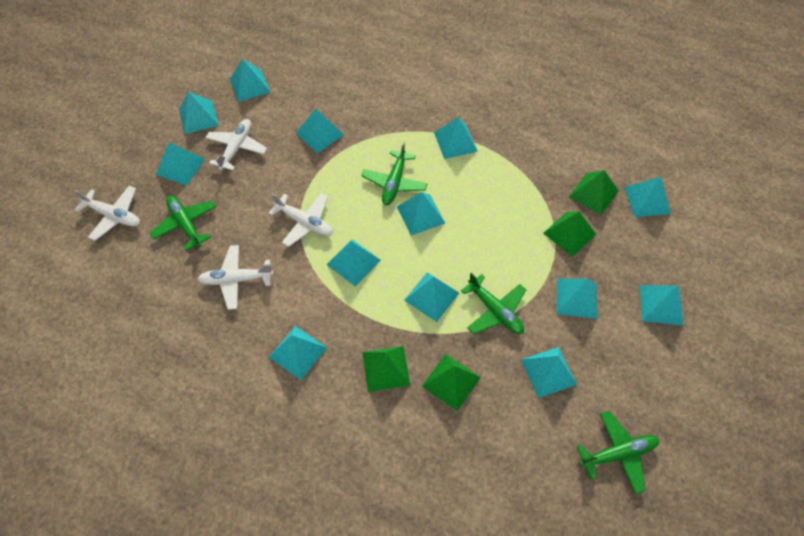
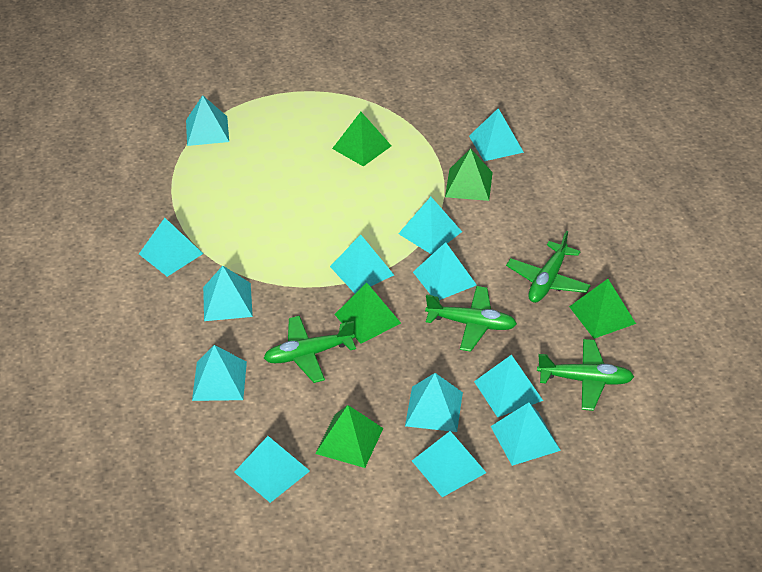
green pyramid: 4 -> 5
white plane: 4 -> 0

